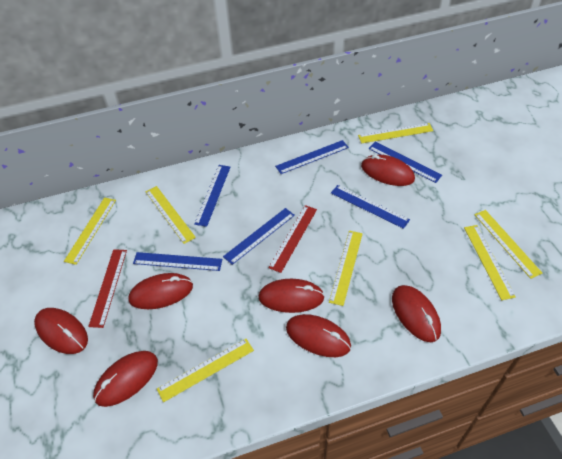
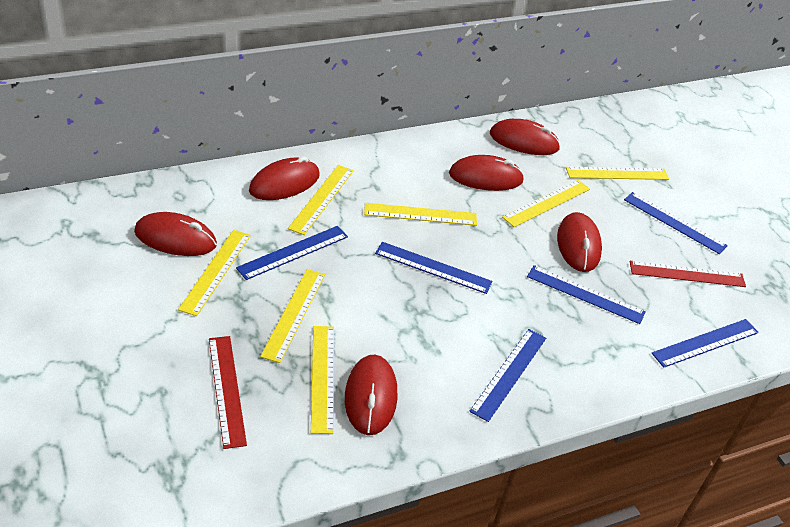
red mouse: 7 -> 6

